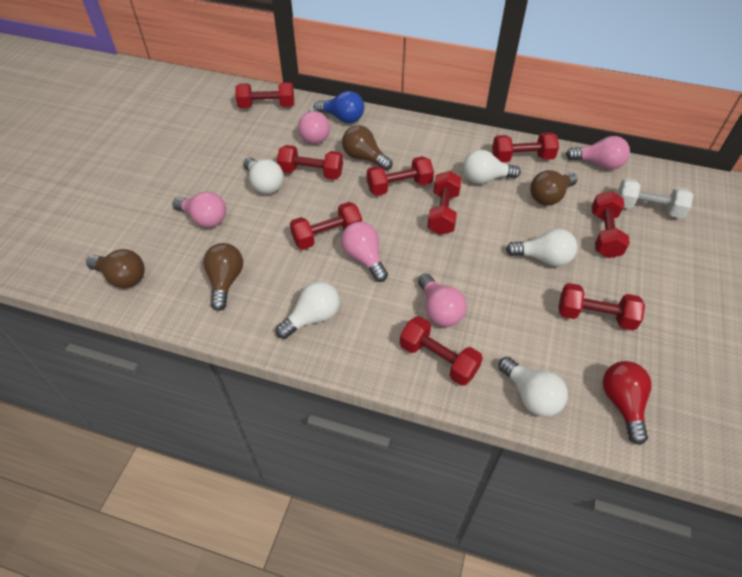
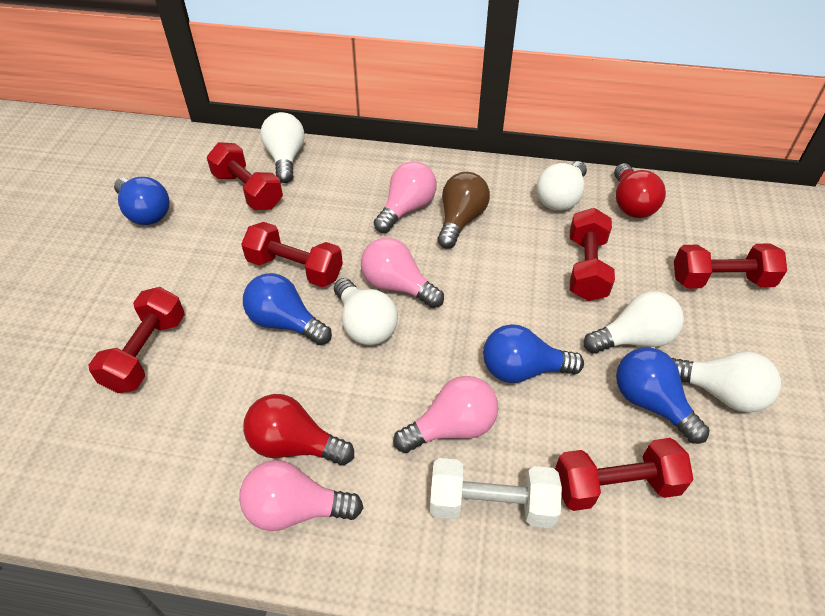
blue light bulb: 1 -> 4
brown light bulb: 4 -> 1
pink light bulb: 5 -> 4
red dumbbell: 9 -> 6
red light bulb: 1 -> 2

